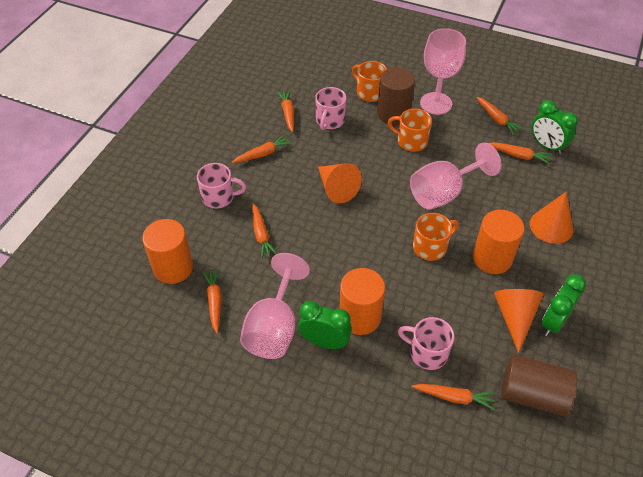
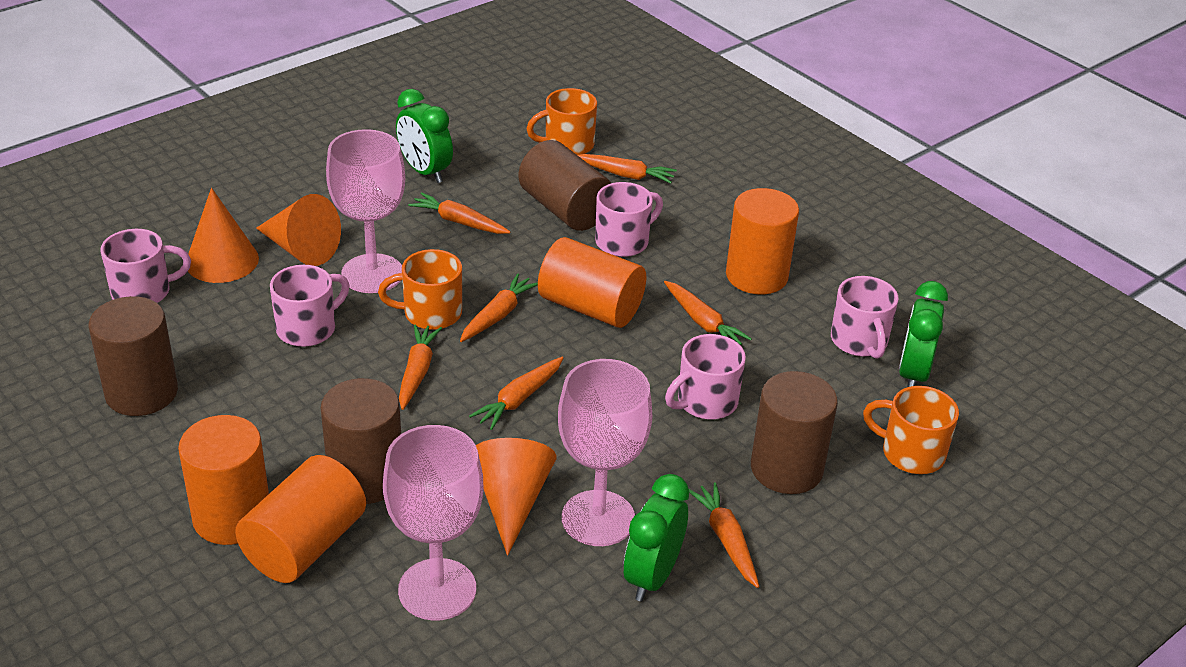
brown cylinder: 2 -> 4
orange cylinder: 3 -> 4
pink mug: 3 -> 5

